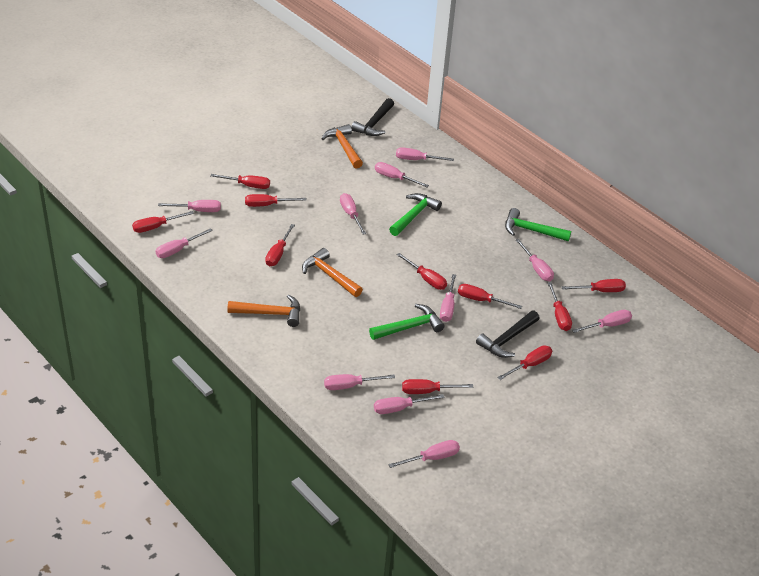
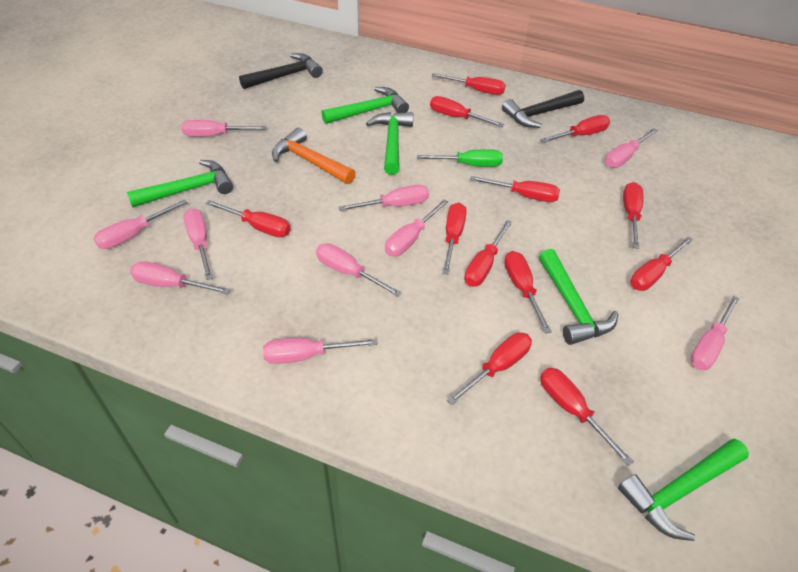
green hammer: 3 -> 5
green screwdriver: 0 -> 1
orange hammer: 3 -> 1
pink screwdriver: 11 -> 10
red screwdriver: 10 -> 12

